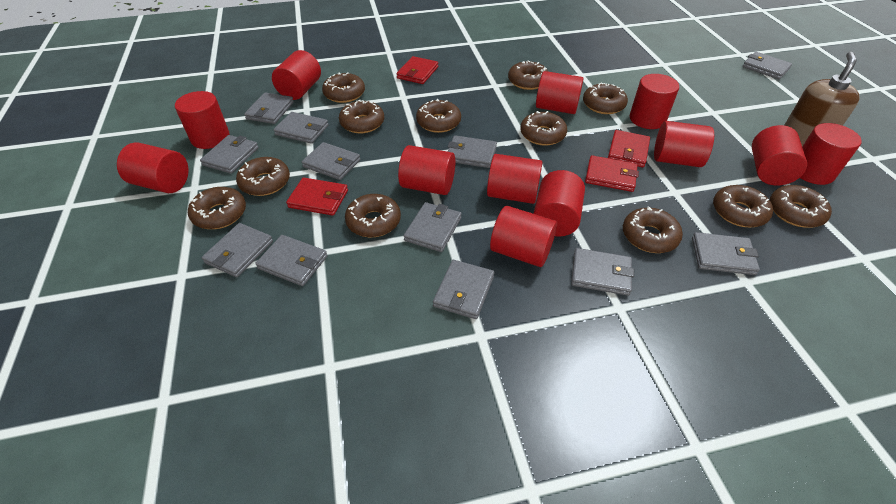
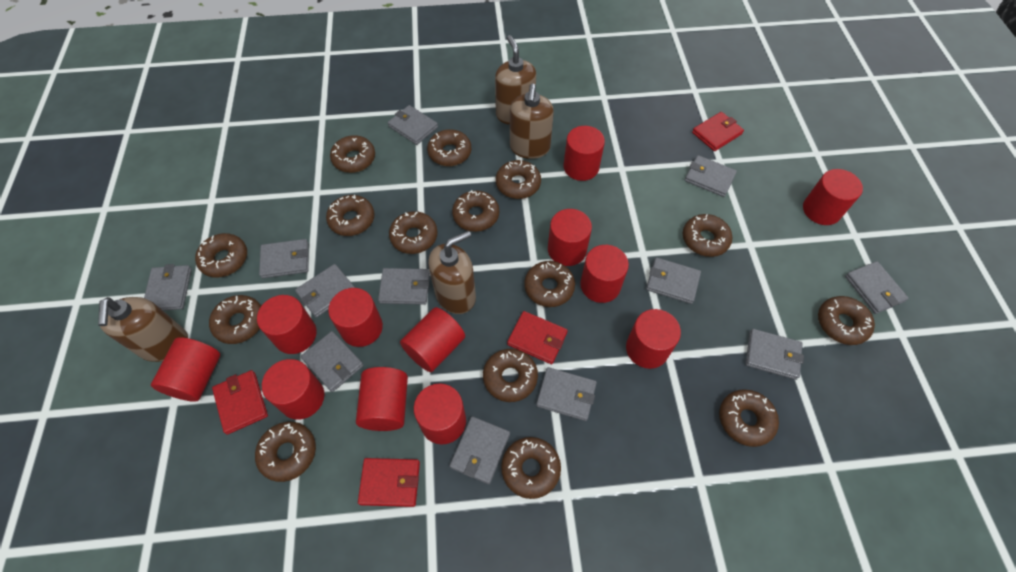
brown donut: 12 -> 15
brown soap dispenser: 1 -> 4

